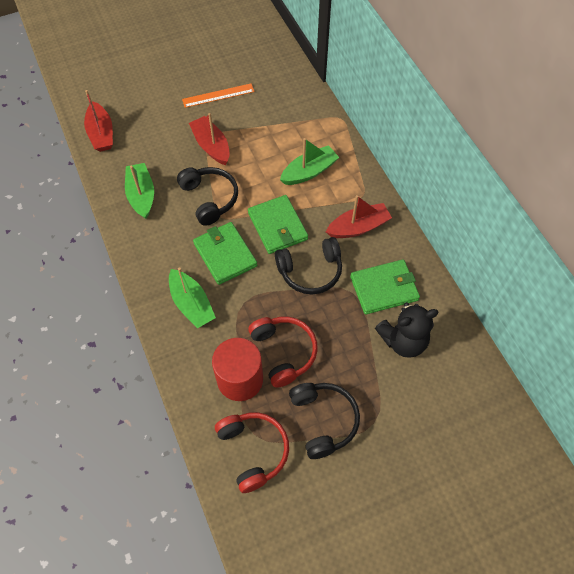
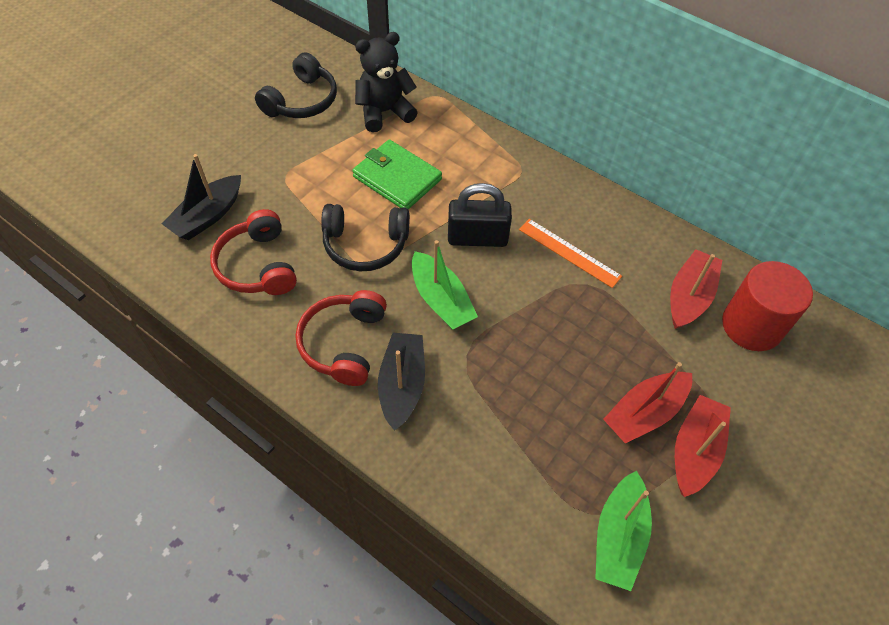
black boat: 0 -> 2
black headphones: 3 -> 2
black padlock: 0 -> 1
green boat: 3 -> 2
green wallet: 3 -> 1

